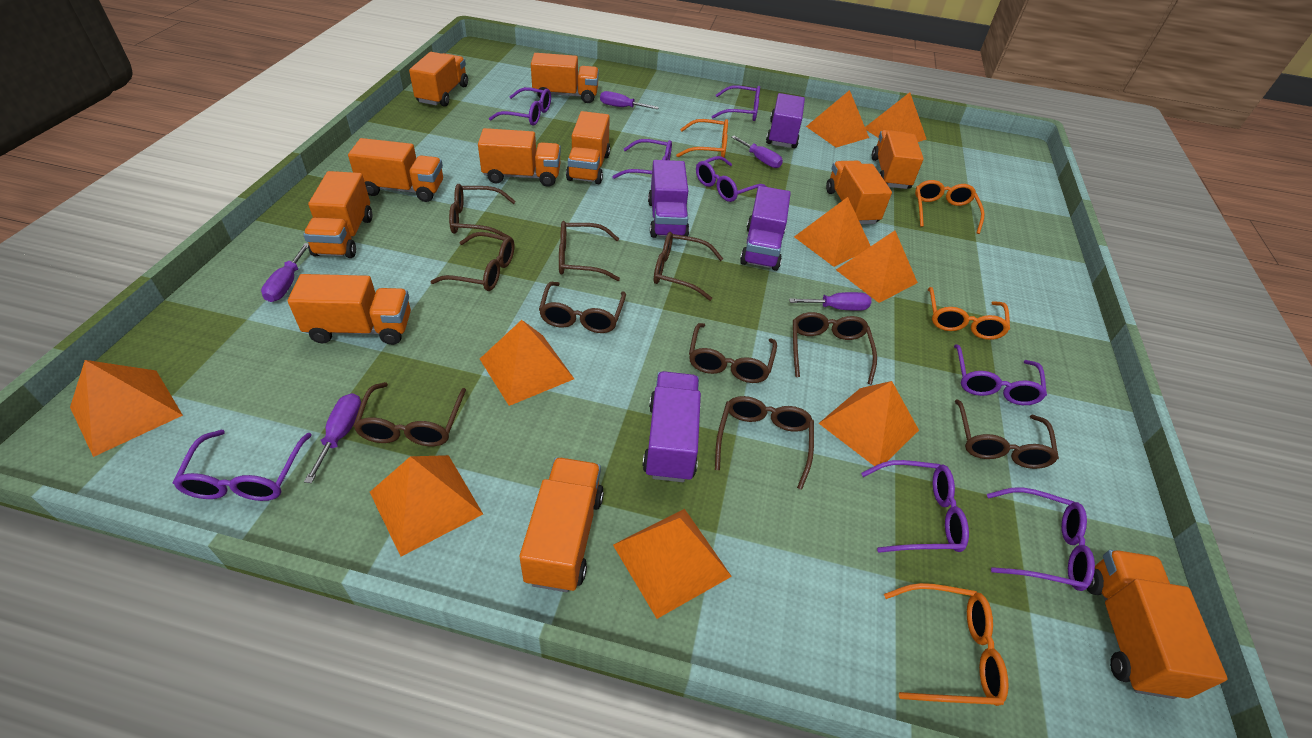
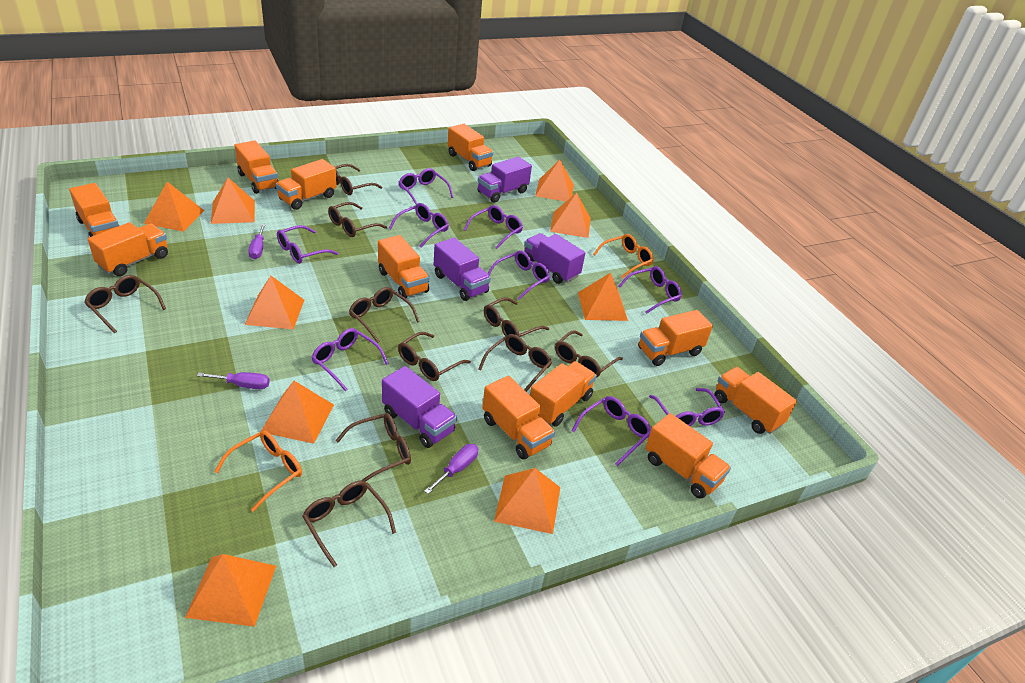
orange glasses: 4 -> 2
purple glasses: 8 -> 9
purple screwdriver: 5 -> 3

